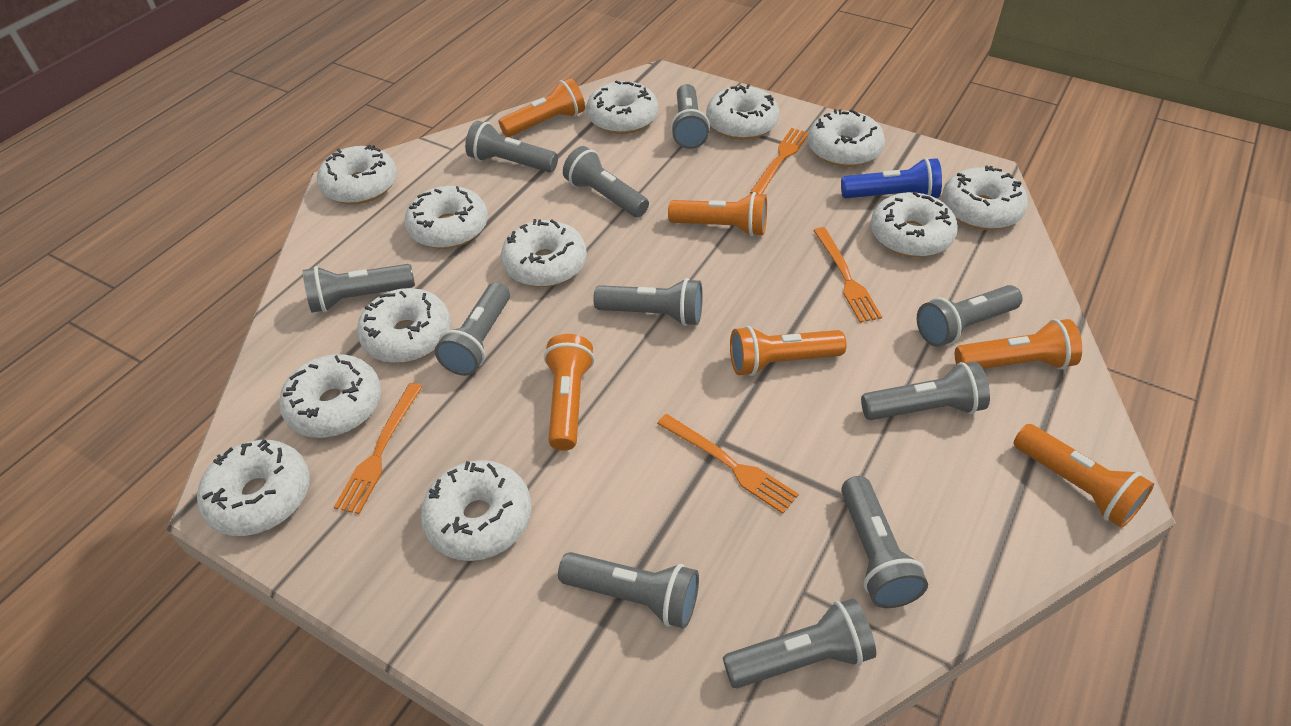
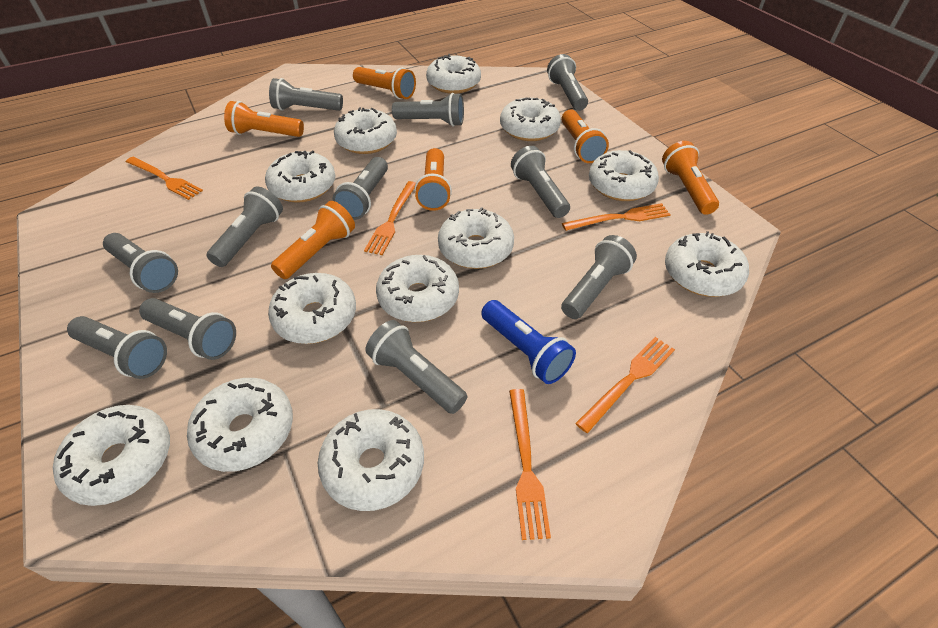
orange fork: 4 -> 5

